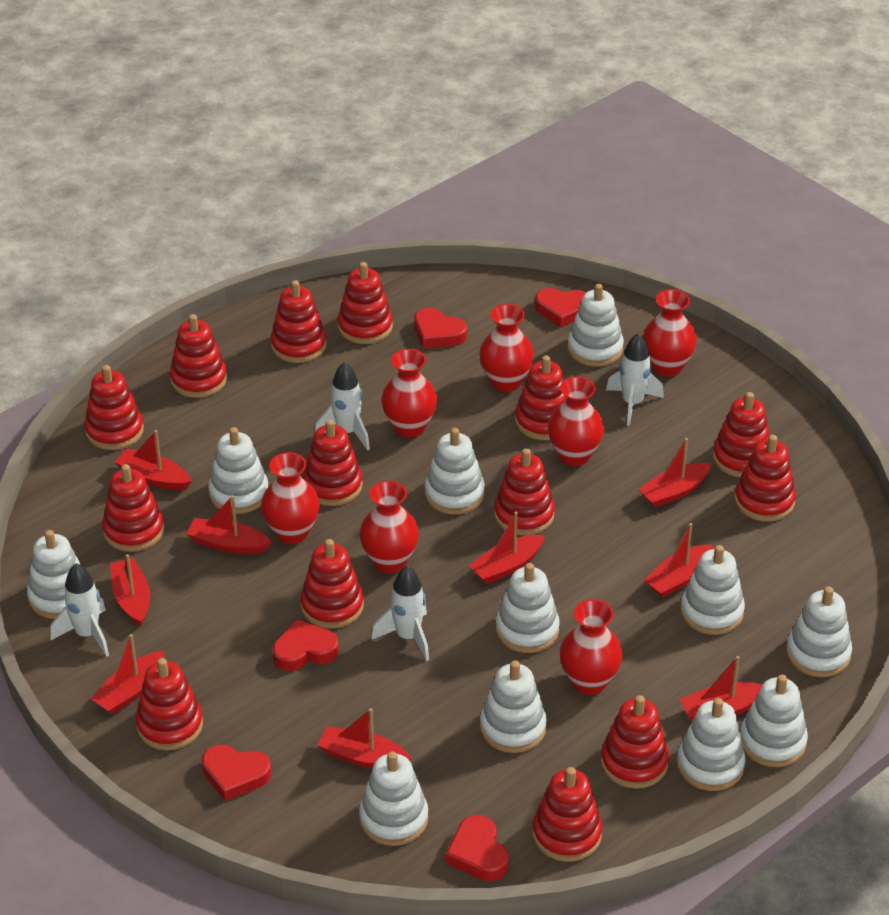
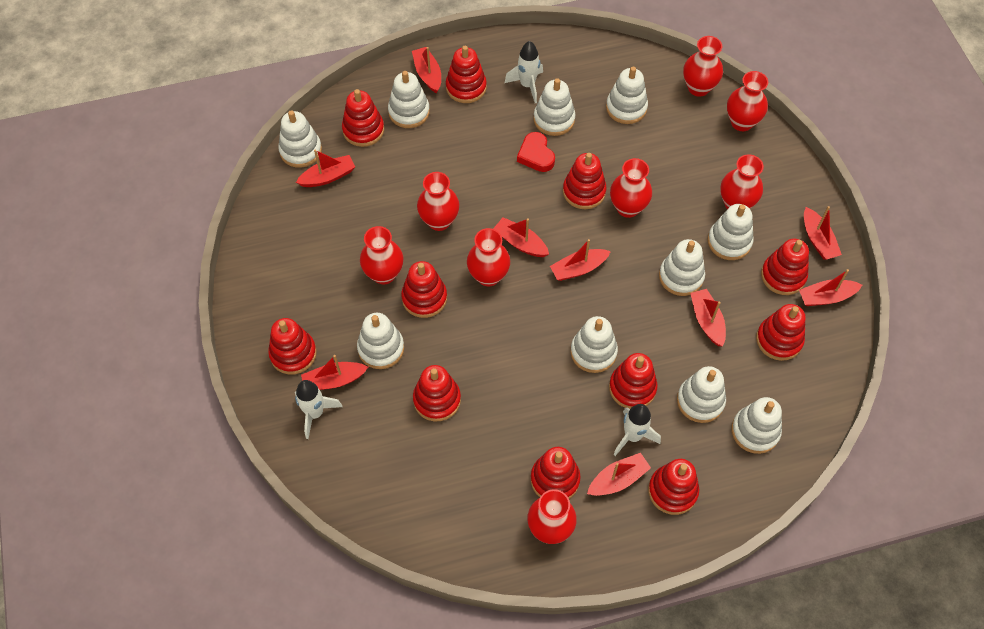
red heart: 5 -> 1
red stacking toy: 14 -> 11
red vase: 7 -> 8
white rocket: 4 -> 3
white stacking toy: 11 -> 10

